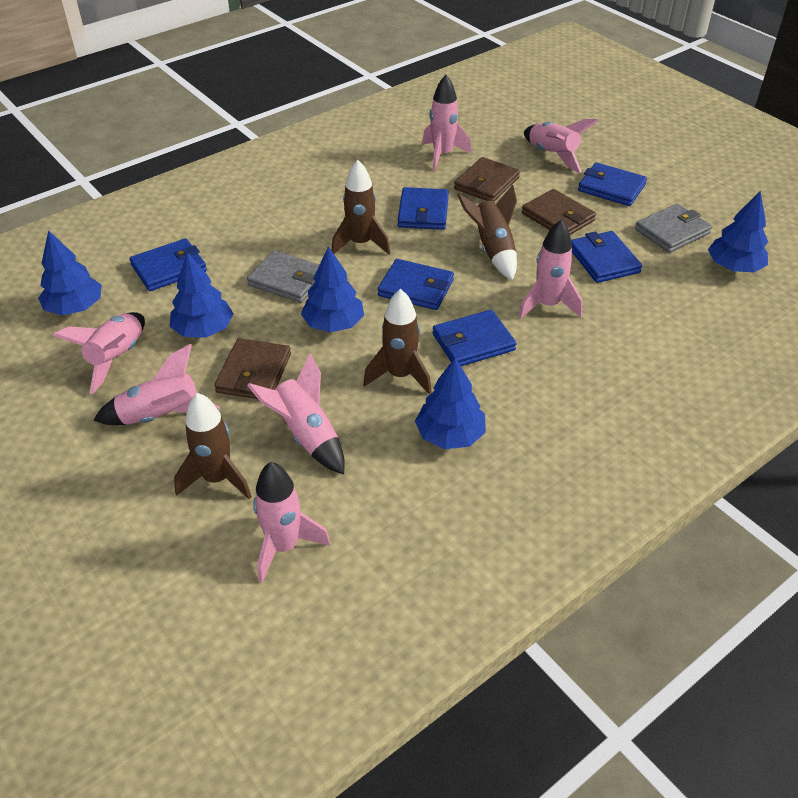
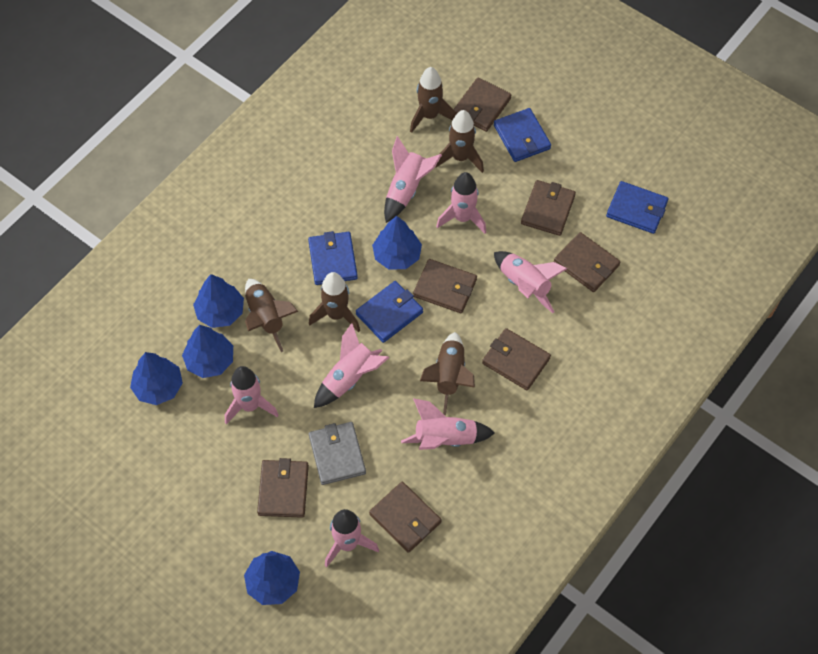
blue wallet: 6 -> 4
brown rocket: 4 -> 5
brown wallet: 3 -> 7
grey wallet: 2 -> 1

